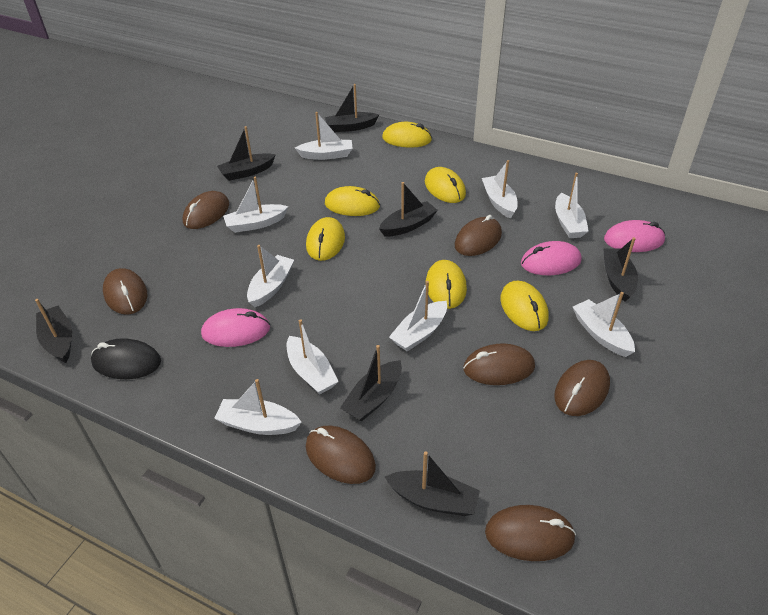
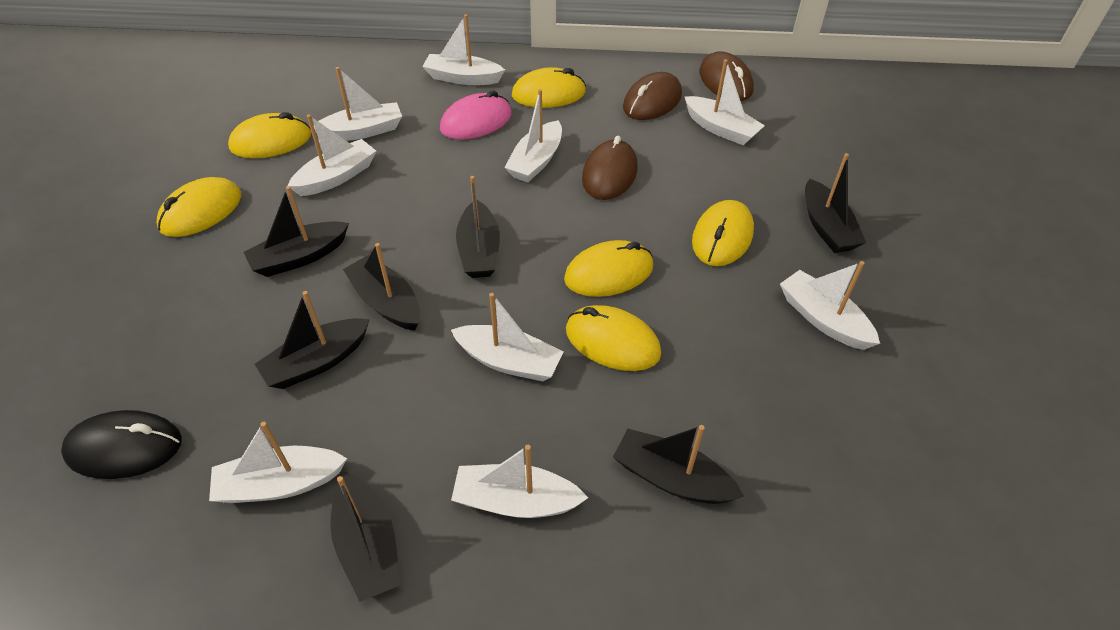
brown mouse: 7 -> 3
pink mouse: 3 -> 1

